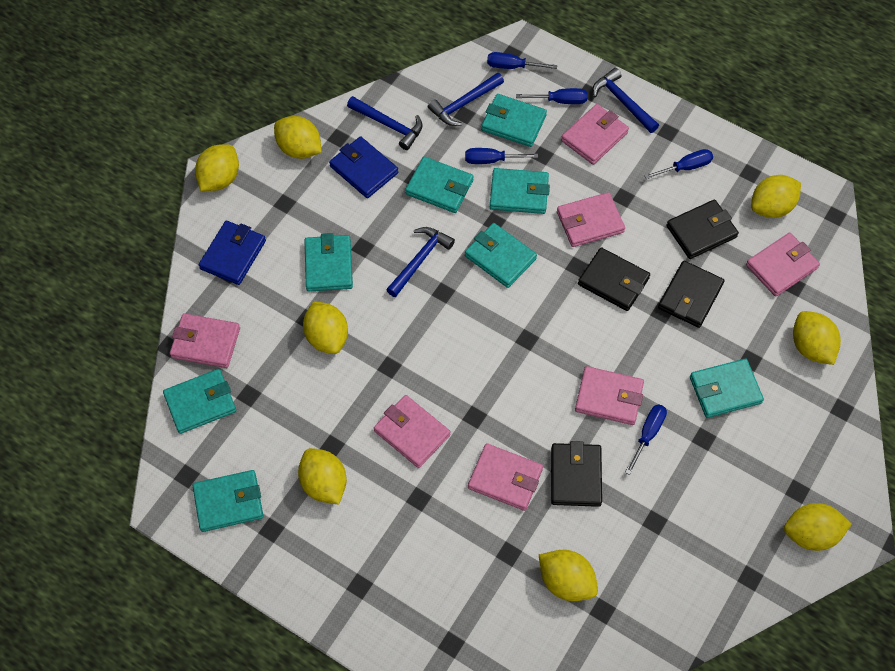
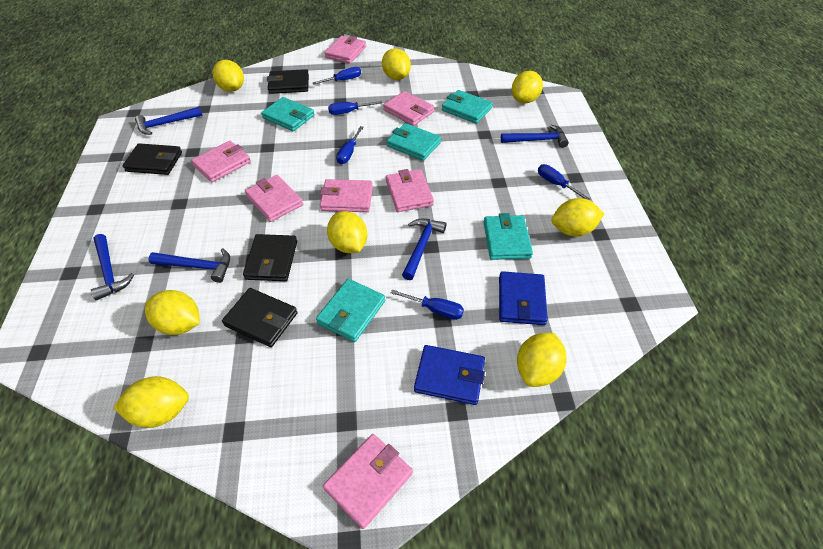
blue hammer: 4 -> 5
turquoise wallet: 8 -> 5

